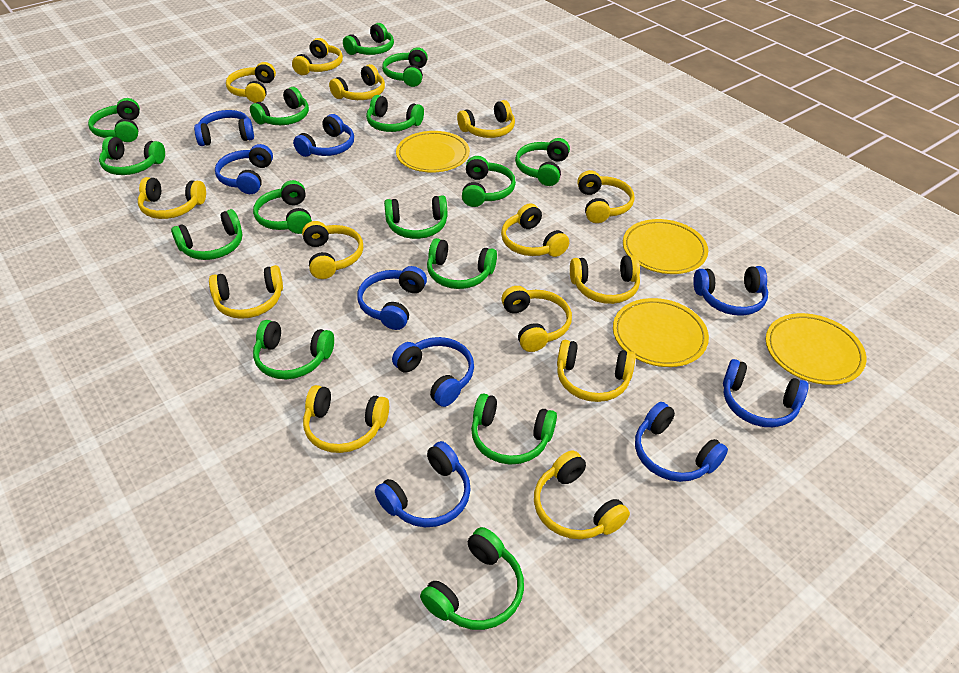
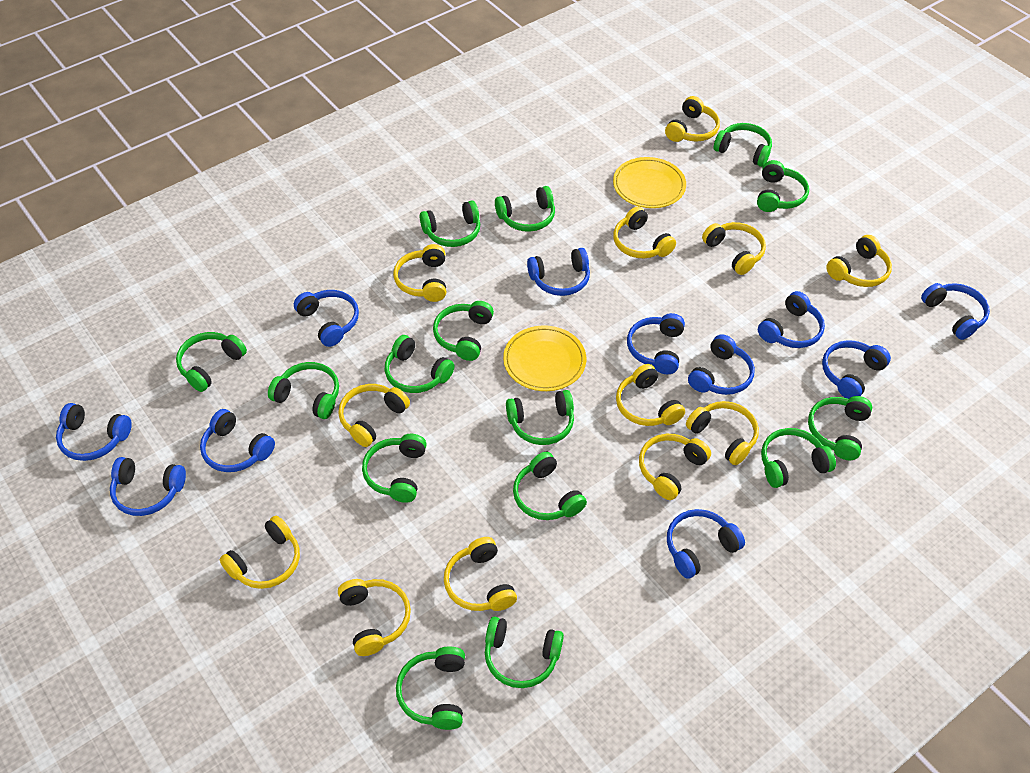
blue headphones: 9 -> 11
yellow headphones: 14 -> 12
yellow plate: 4 -> 2

